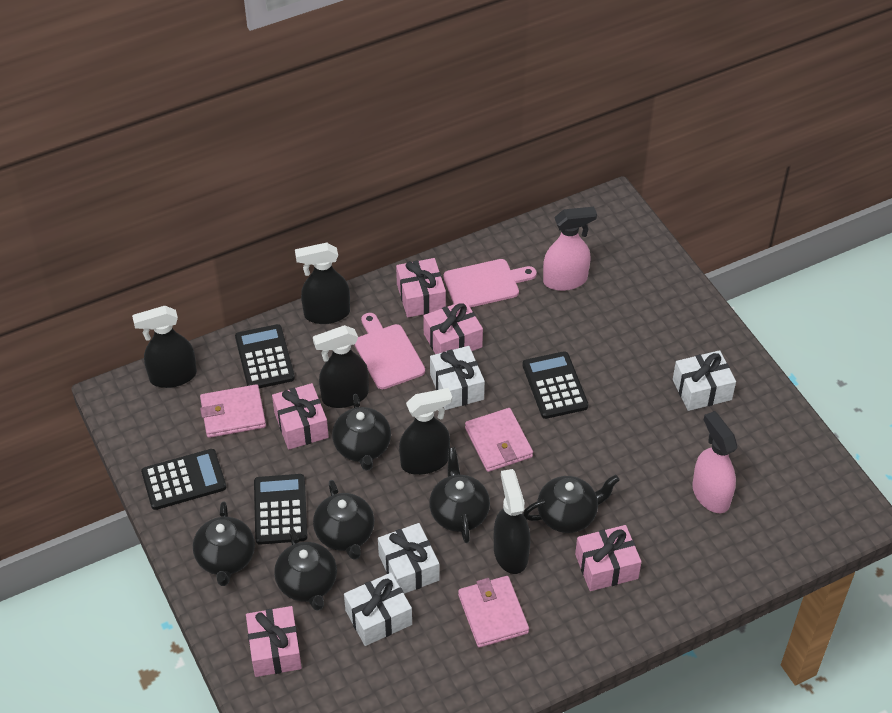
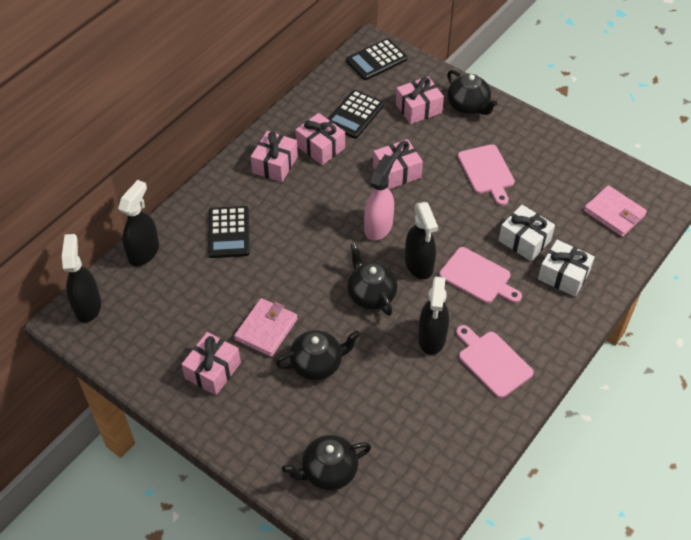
black calculator: 4 -> 3
black spray bottle: 5 -> 4
black teapot: 6 -> 4
pink cutting board: 2 -> 3
pink spray bottle: 2 -> 1
pink wallet: 3 -> 2
white gift: 4 -> 2

